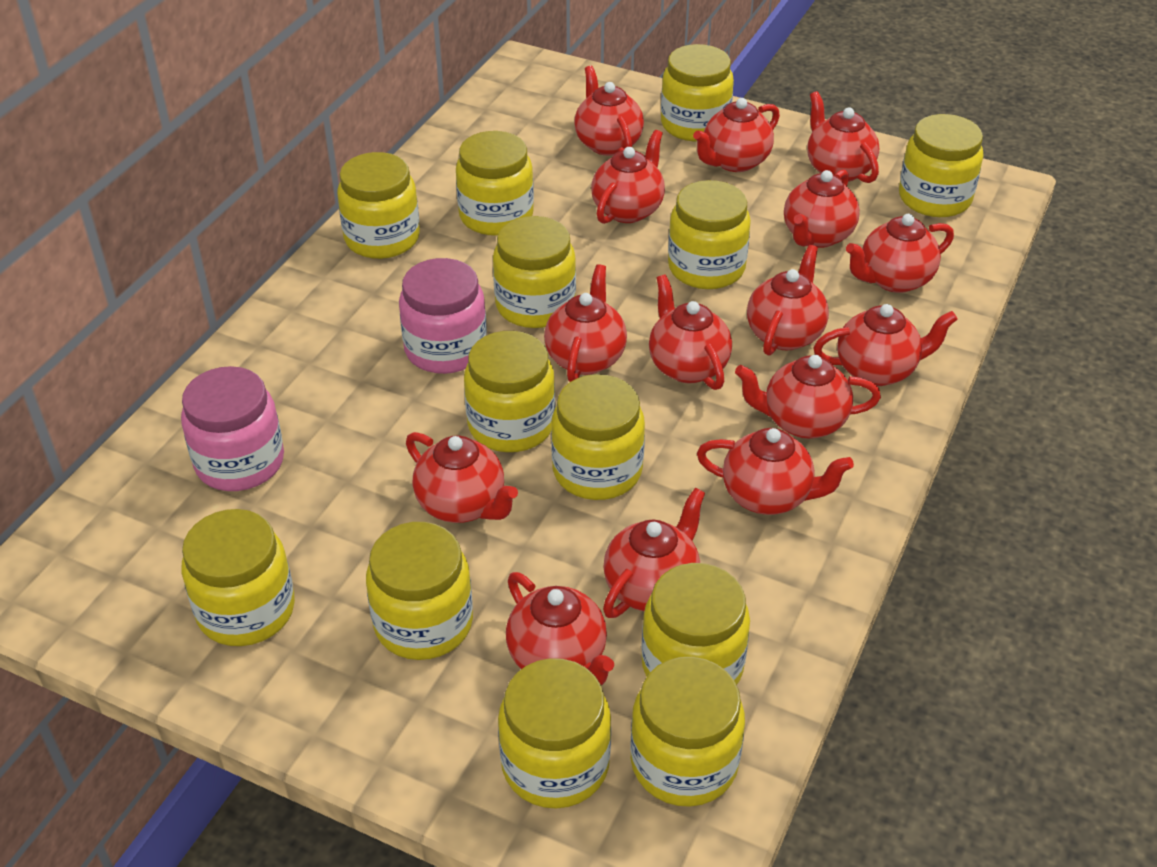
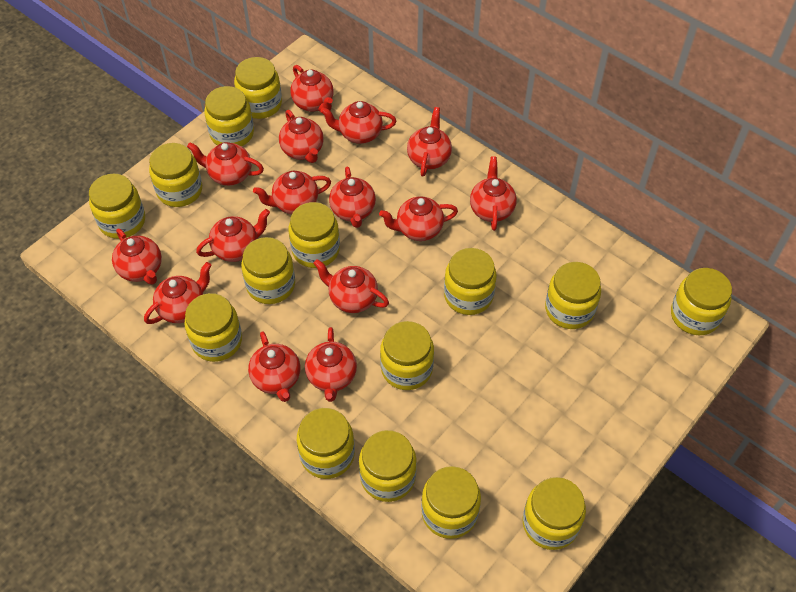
pink jar: 2 -> 0
yellow jar: 13 -> 15

